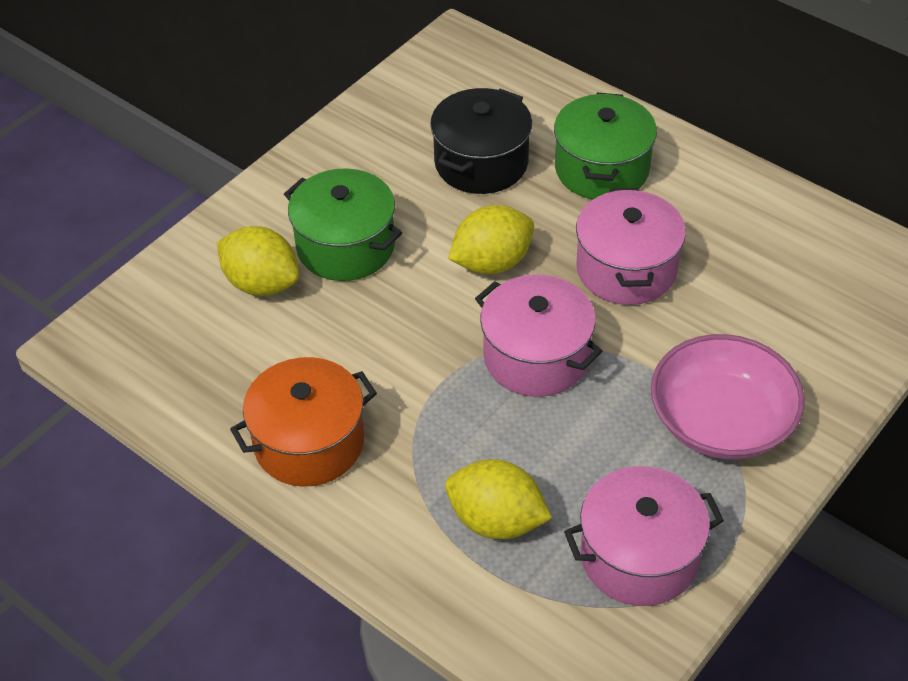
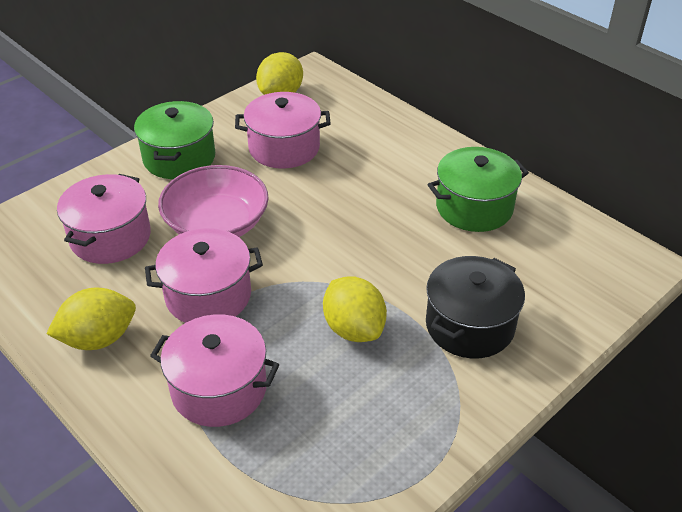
orange pot: 1 -> 0
pink pot: 3 -> 4

